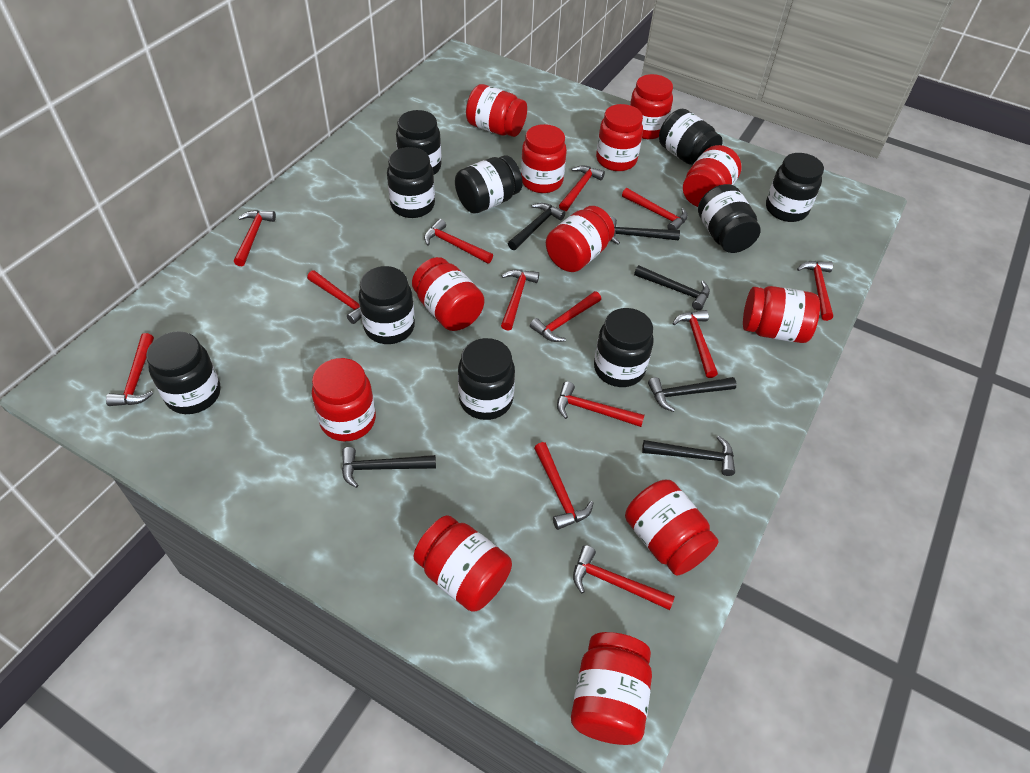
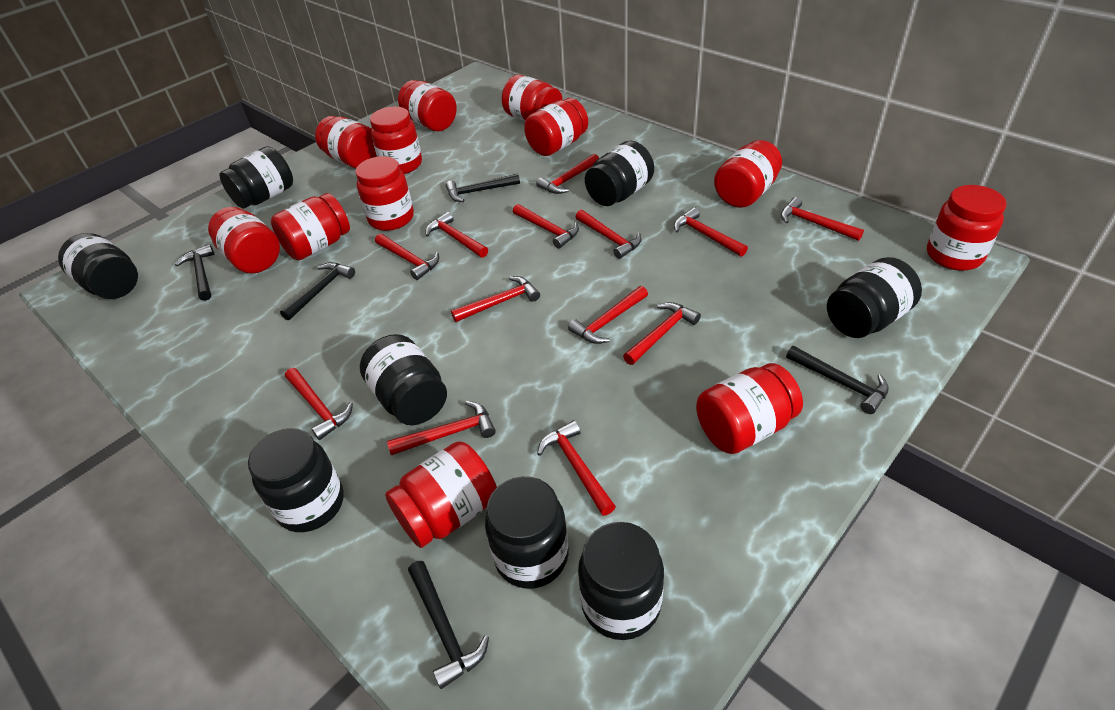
black hammer: 6 -> 5
black jar: 10 -> 8

